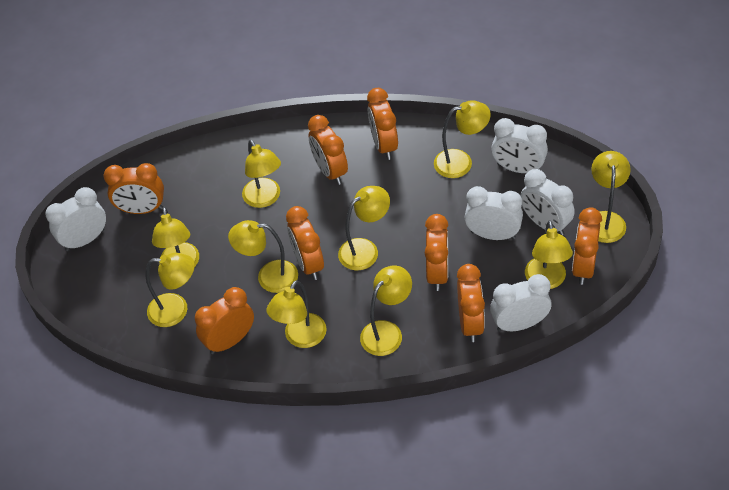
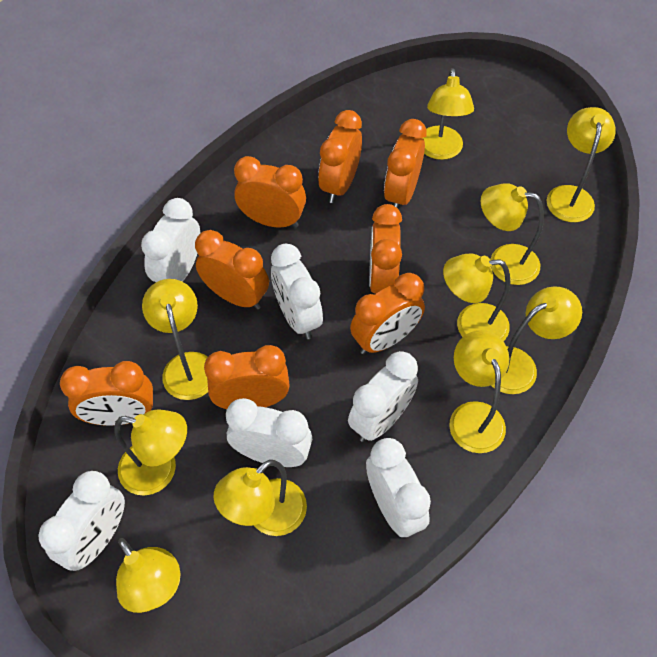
white clock: 5 -> 6

